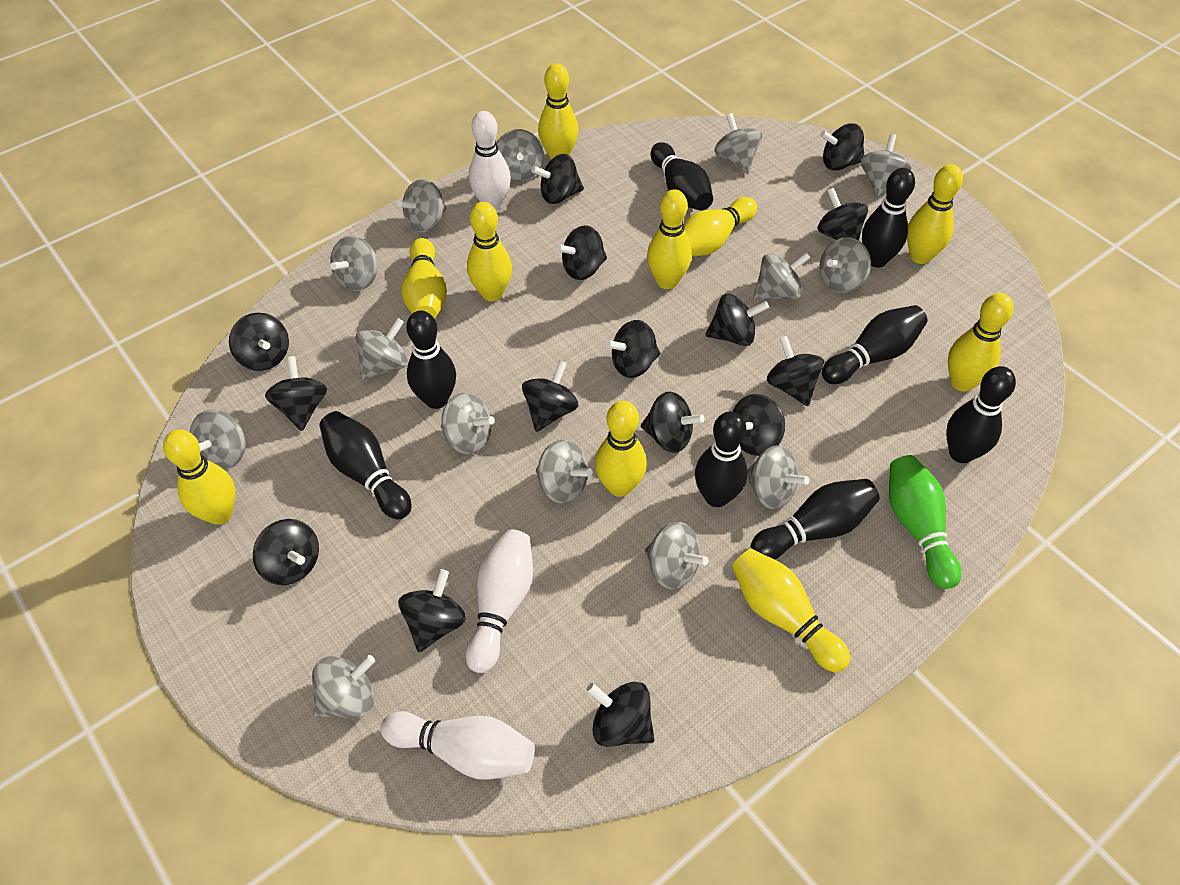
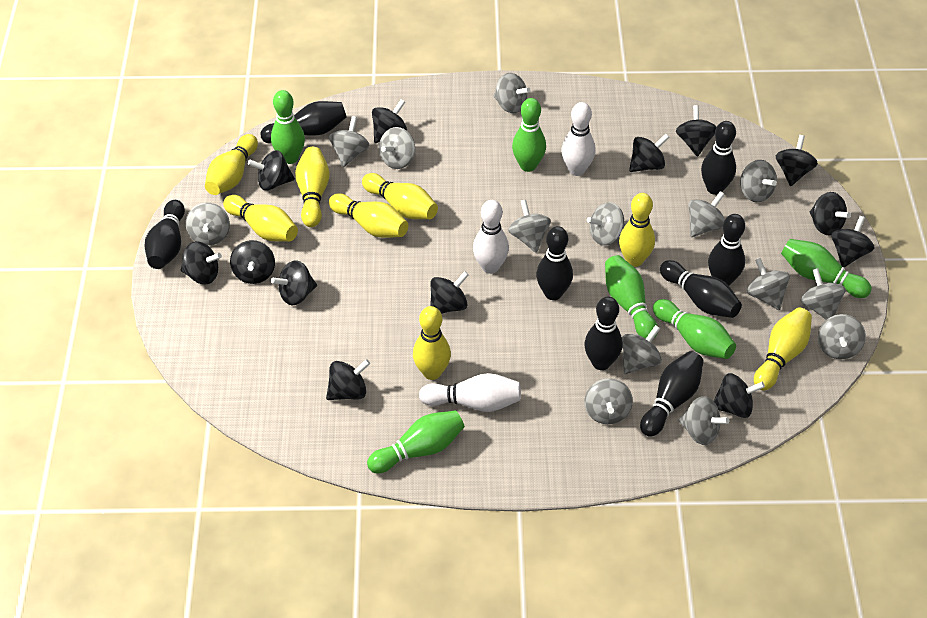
black spinning top: 15 -> 13
green bowling pin: 1 -> 6
yellow bowling pin: 10 -> 8

